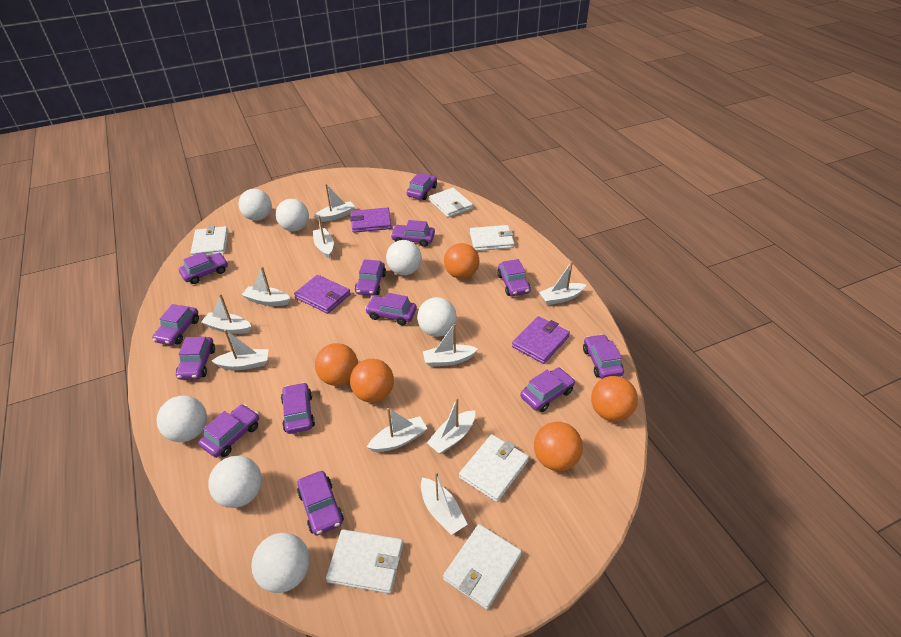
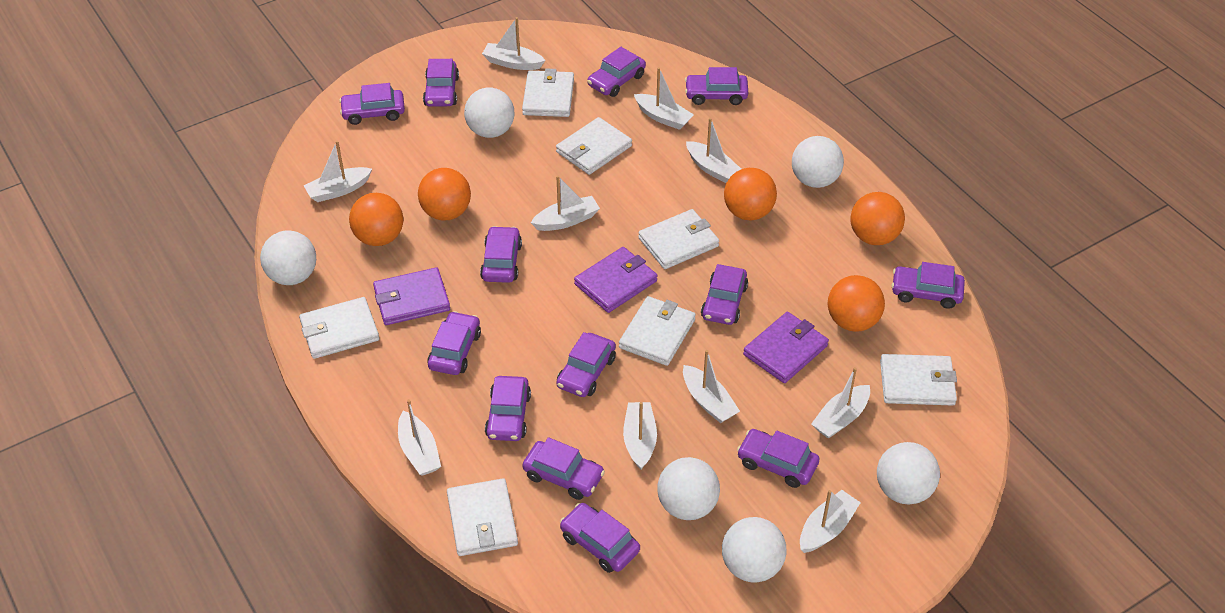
white ball: 7 -> 6
white wallet: 6 -> 7

